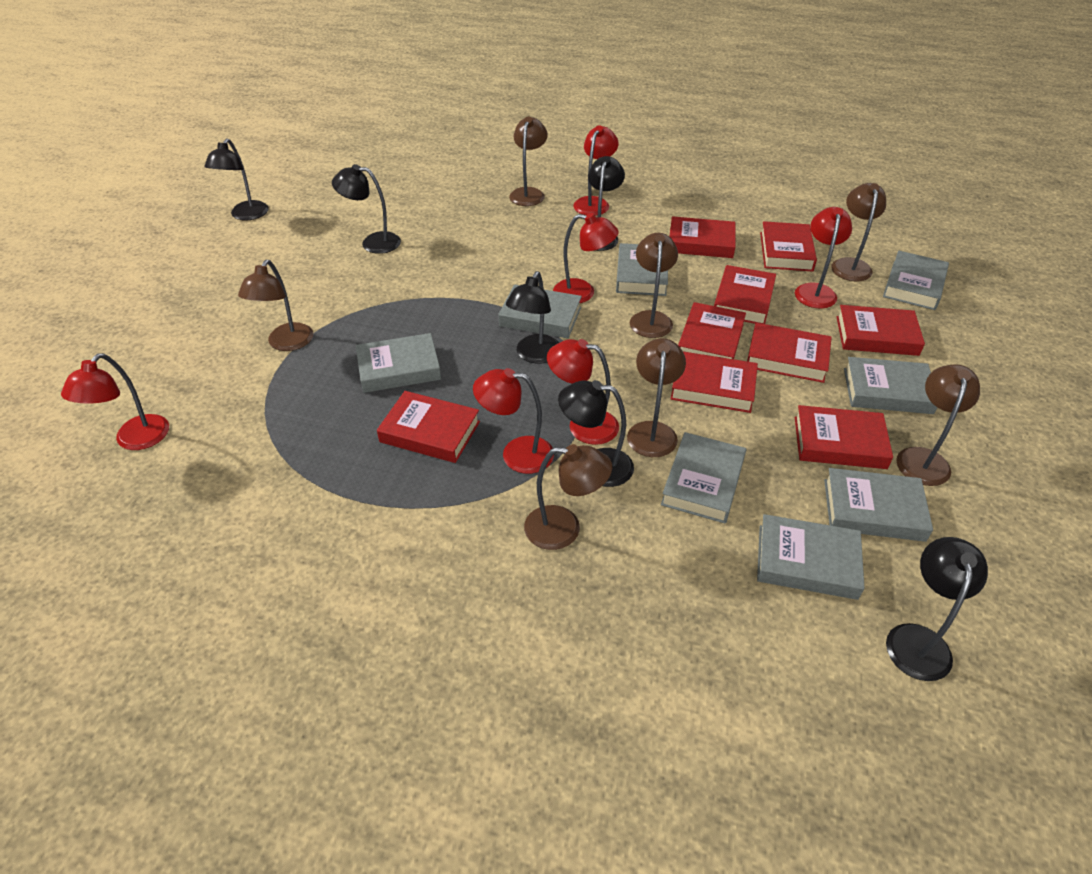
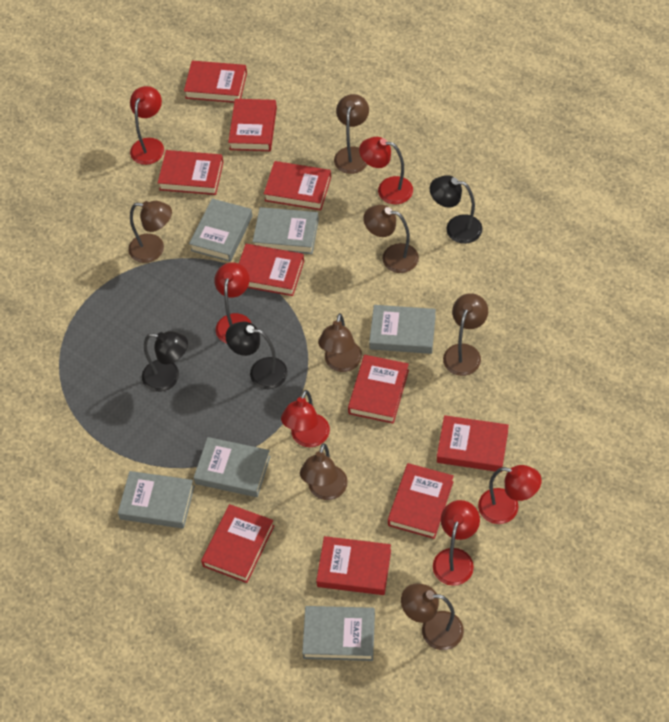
black lamp: 6 -> 3
grey book: 8 -> 6
red book: 9 -> 10

